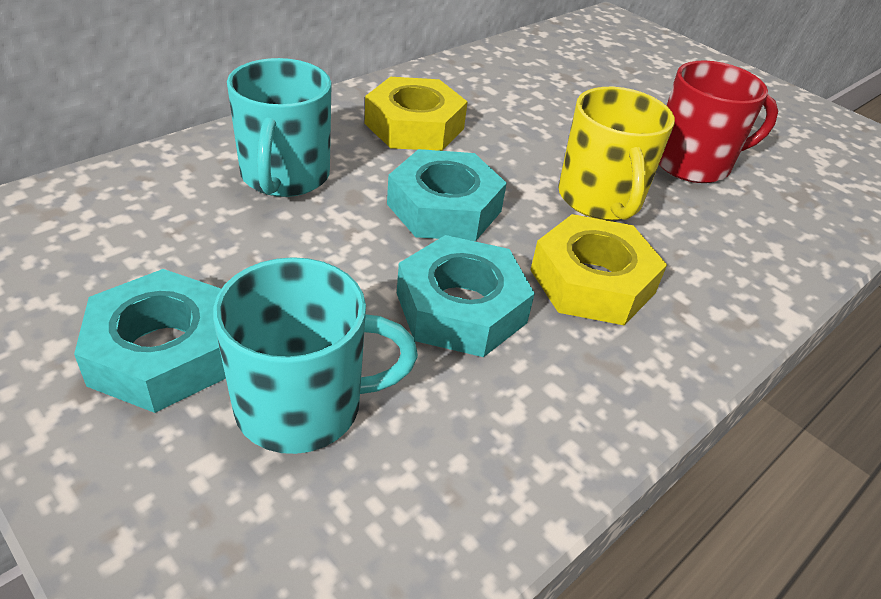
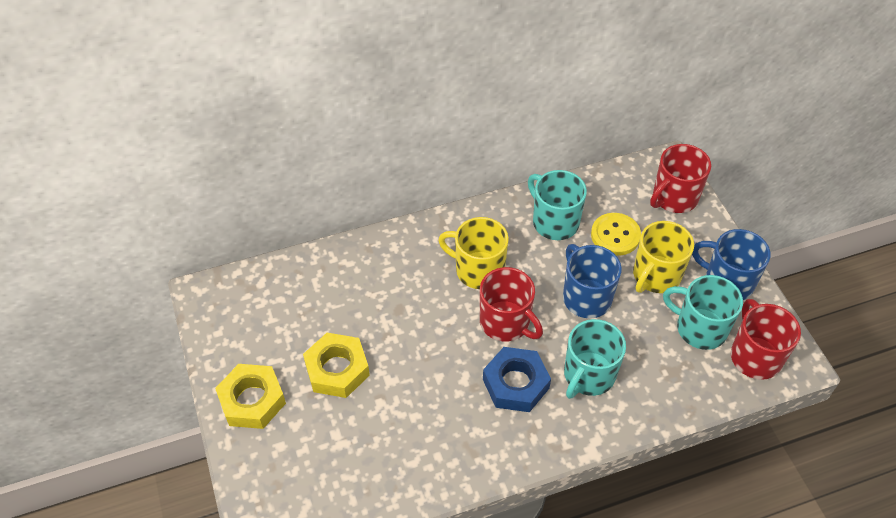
blue mug: 0 -> 2
blue nut: 0 -> 1
red mug: 1 -> 3
turquoise mug: 2 -> 3
turquoise nut: 3 -> 0
yellow button: 0 -> 1
yellow mug: 1 -> 2

